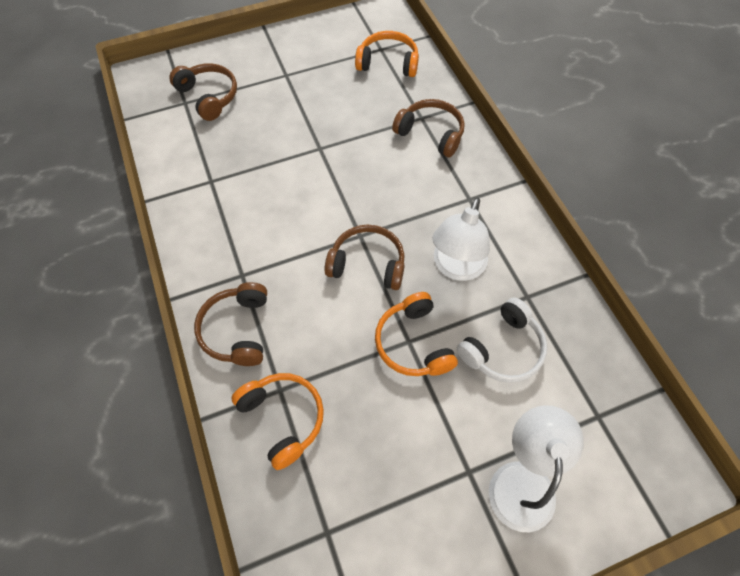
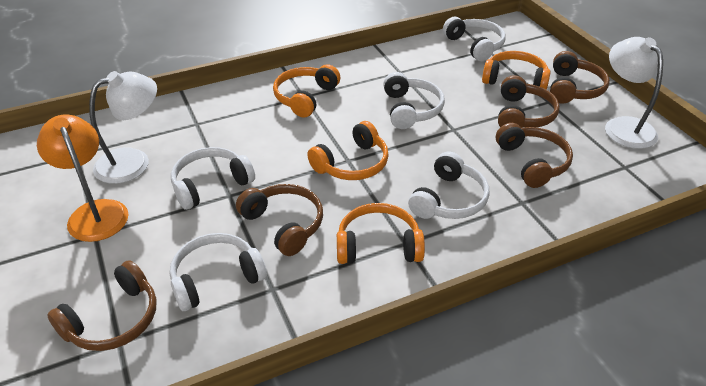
brown headphones: 4 -> 5
orange headphones: 3 -> 4
orange lamp: 0 -> 1
white headphones: 1 -> 5

